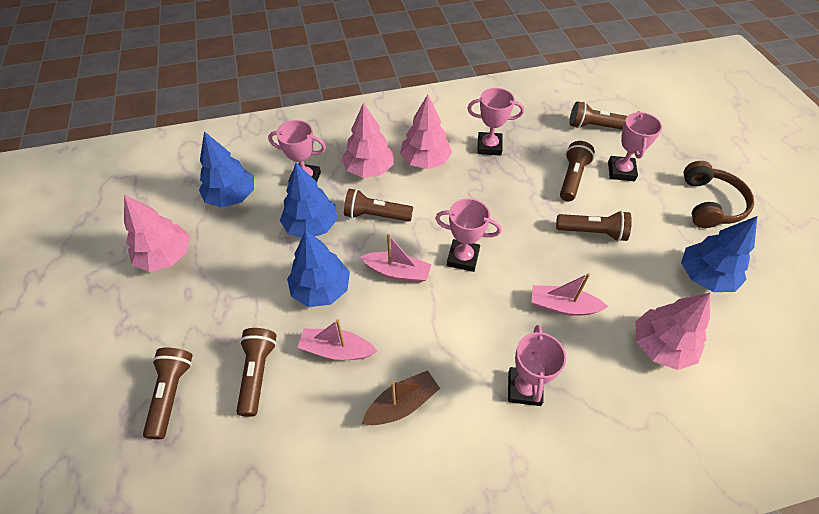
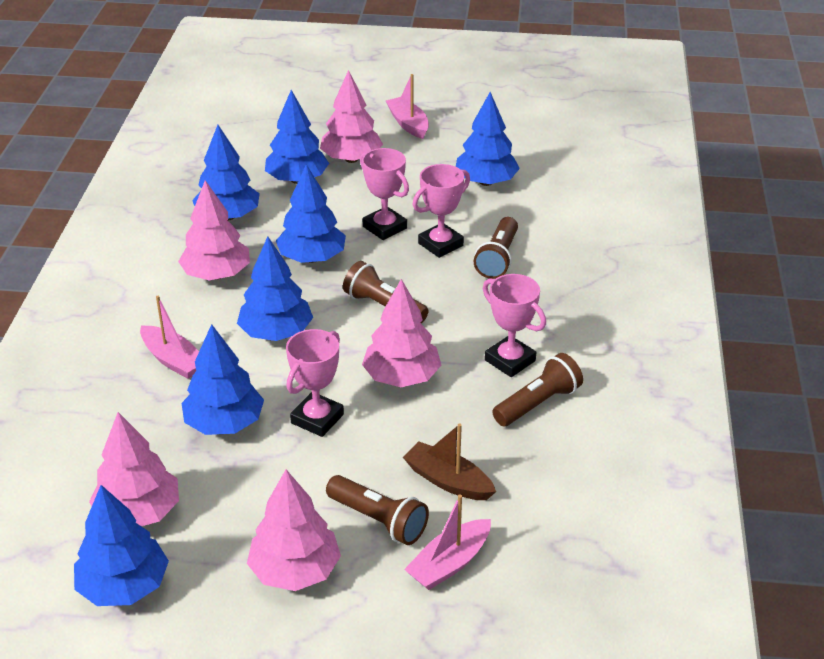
blue tree: 4 -> 7
brown flashlight: 6 -> 4
brown headphones: 1 -> 0
pink tree: 4 -> 5
pink trophy: 5 -> 4

